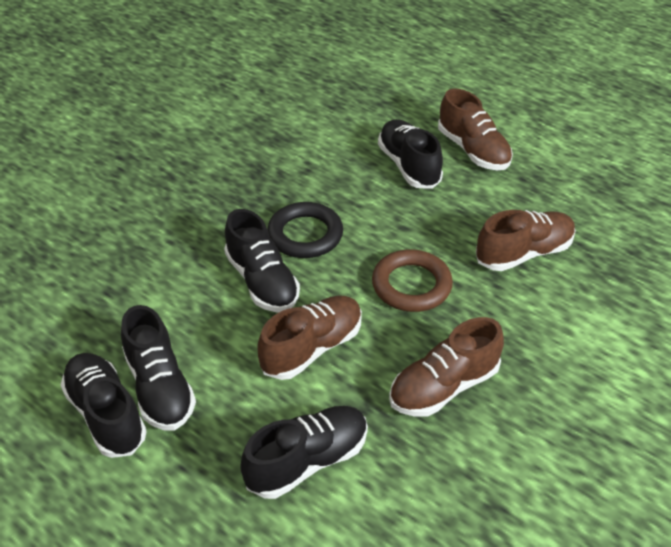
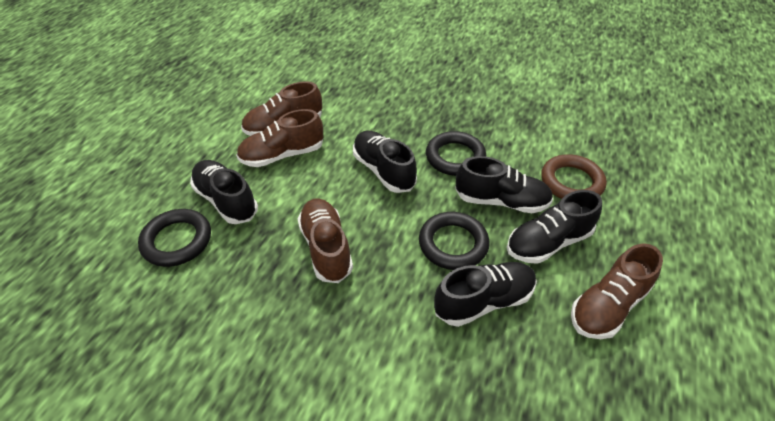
black ring: 1 -> 3

